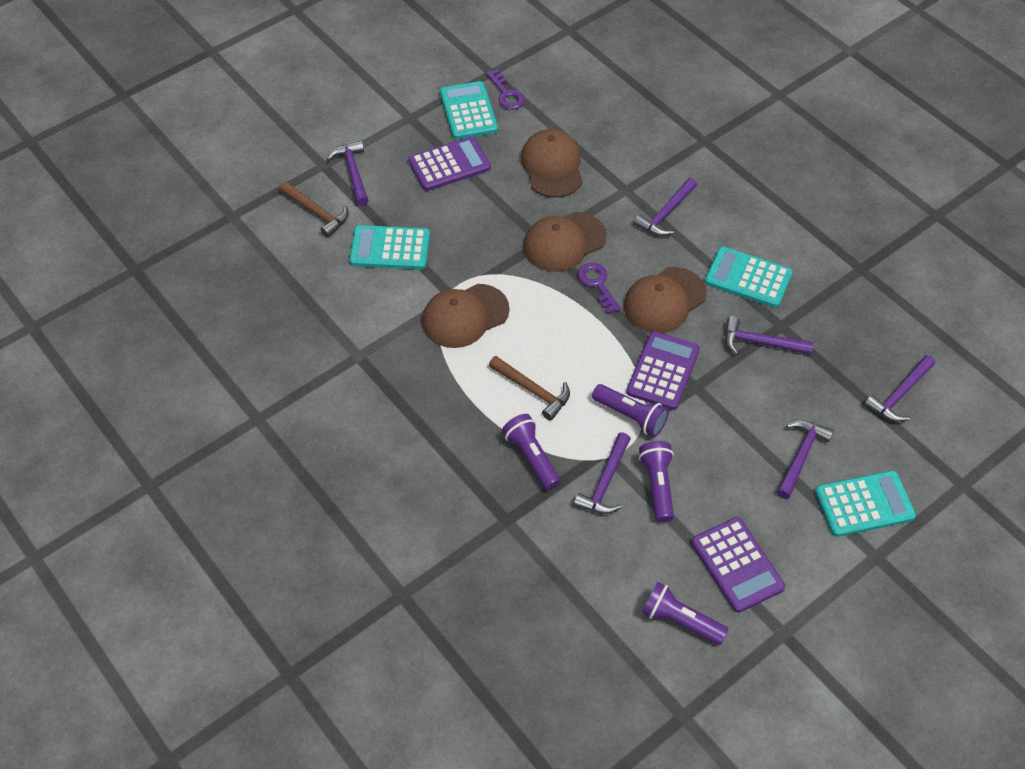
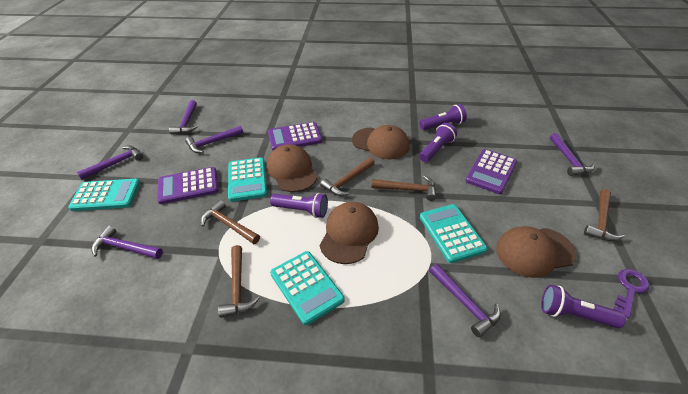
brown hammer: 2 -> 5
purple key: 2 -> 1

